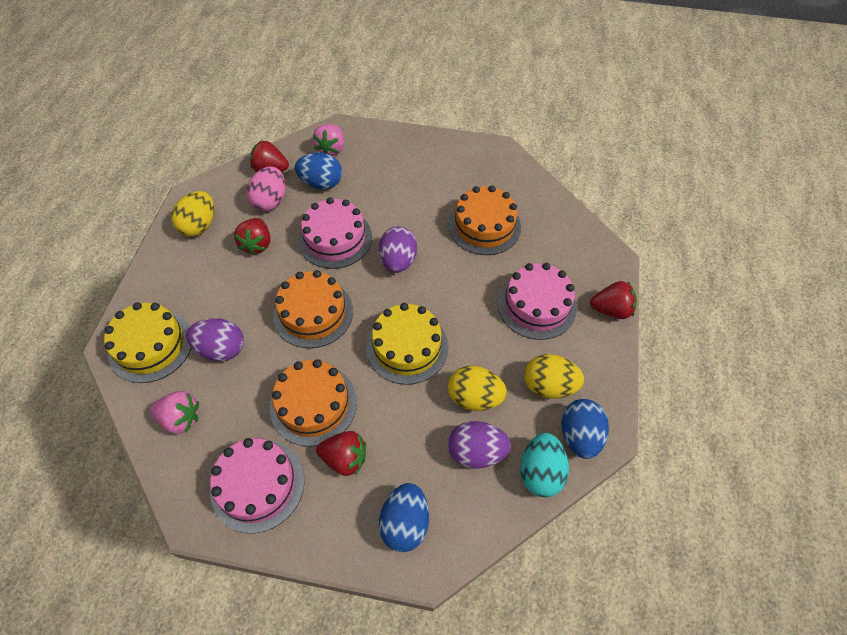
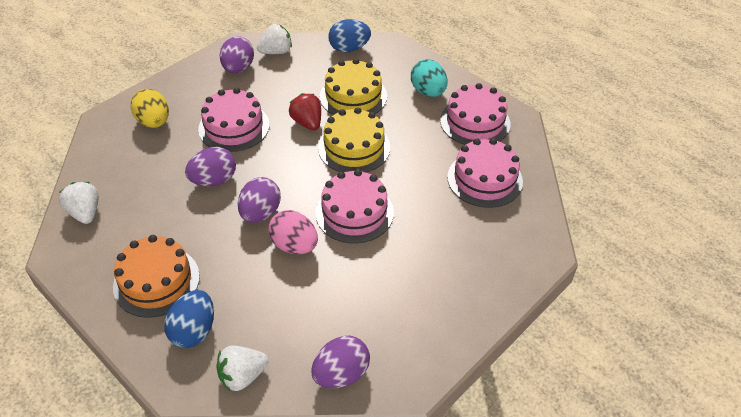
blue egg: 3 -> 2
orange cake: 3 -> 1
pink cake: 3 -> 4
pink strawberry: 2 -> 0
purple egg: 3 -> 4
red strawberry: 4 -> 1
white strawberry: 0 -> 3
yellow egg: 3 -> 1

